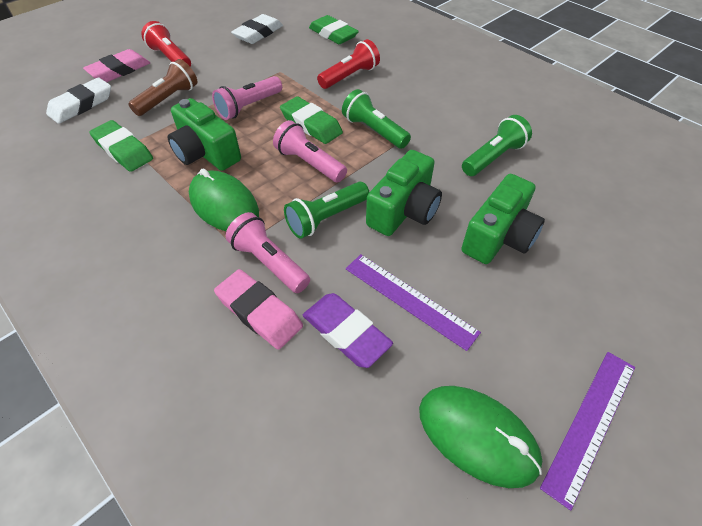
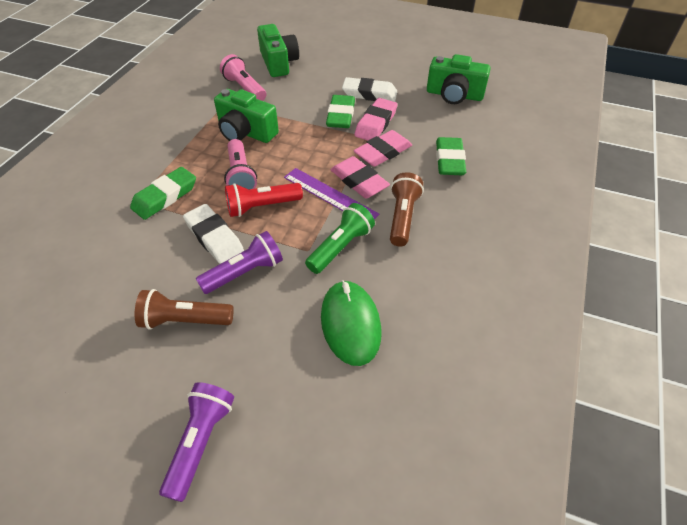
brown flashlight: 1 -> 2
green flashlight: 3 -> 1
green mouse: 2 -> 1
pink eraser: 2 -> 3
pink flashlight: 3 -> 2
purple eraser: 1 -> 0
purple flashlight: 0 -> 2
purple ruler: 2 -> 1
red flashlight: 2 -> 1

